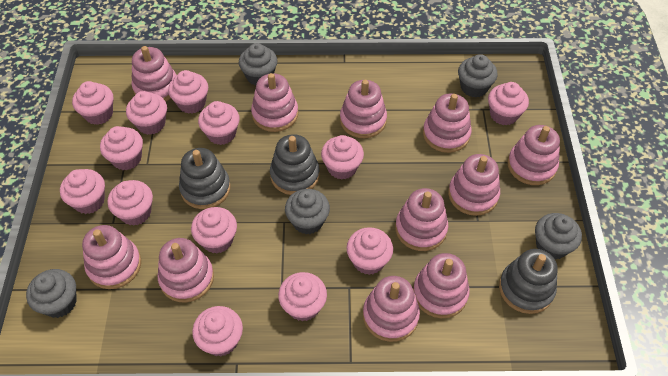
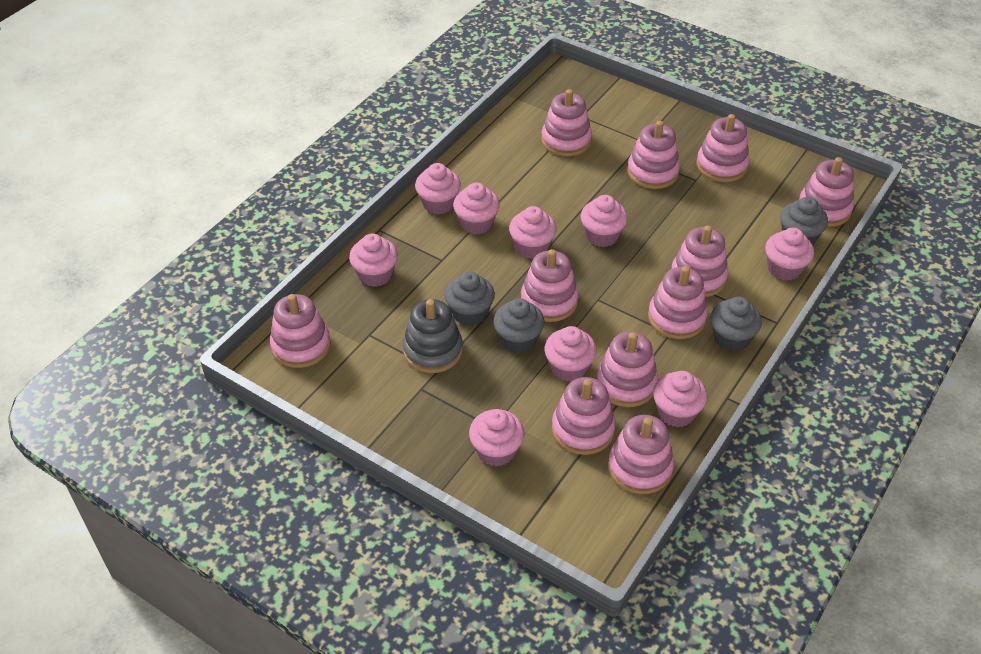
grey cupcake: 5 -> 4
grey stacking toy: 3 -> 1
pink cupcake: 13 -> 9

